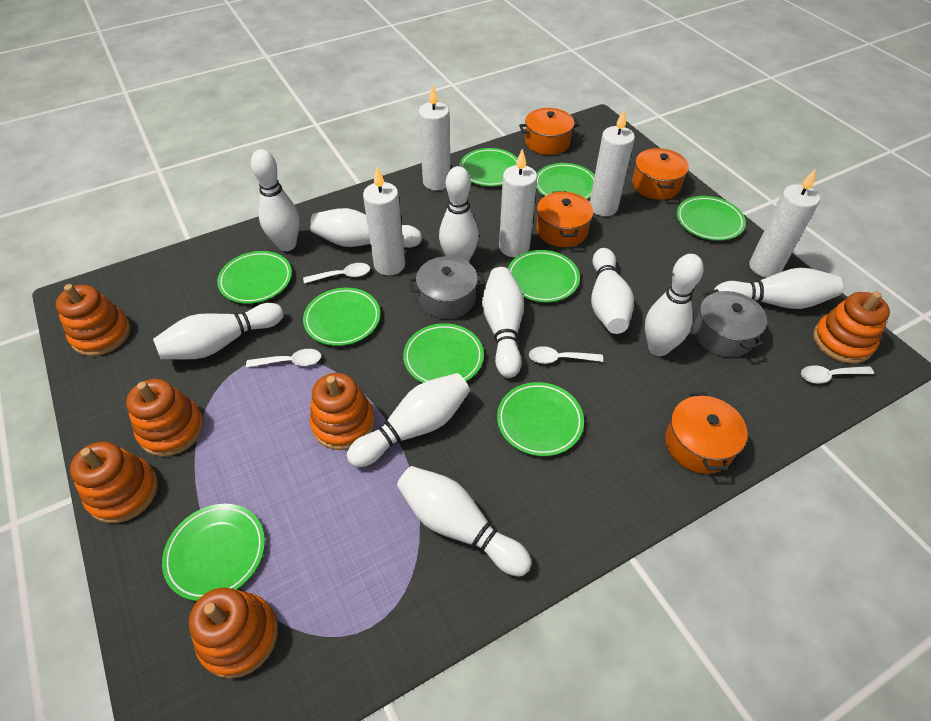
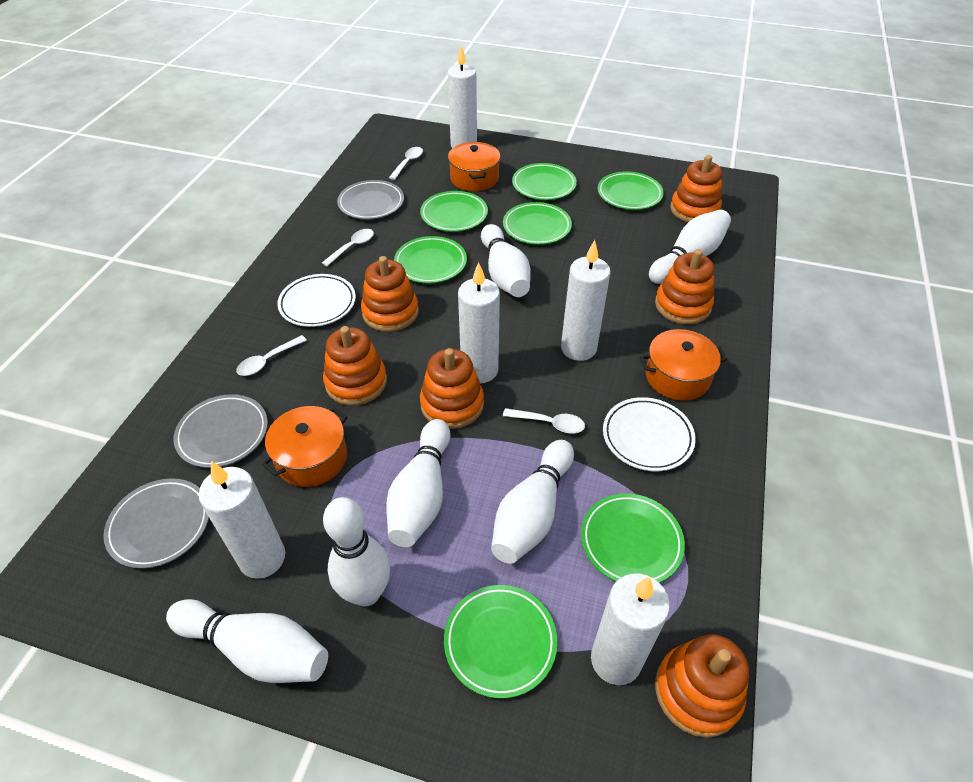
green plate: 9 -> 7
grey plate: 0 -> 3
grey pot: 2 -> 0
orange pot: 4 -> 3
white bowling pin: 10 -> 6
white plate: 0 -> 2

